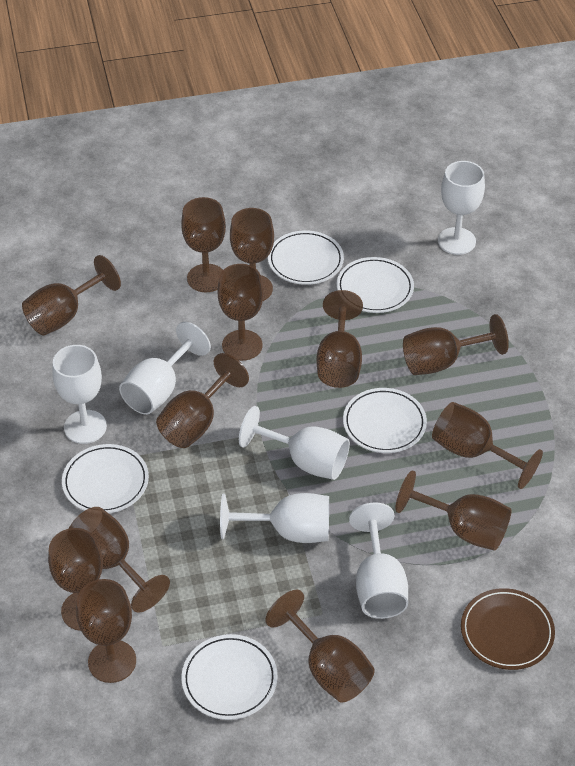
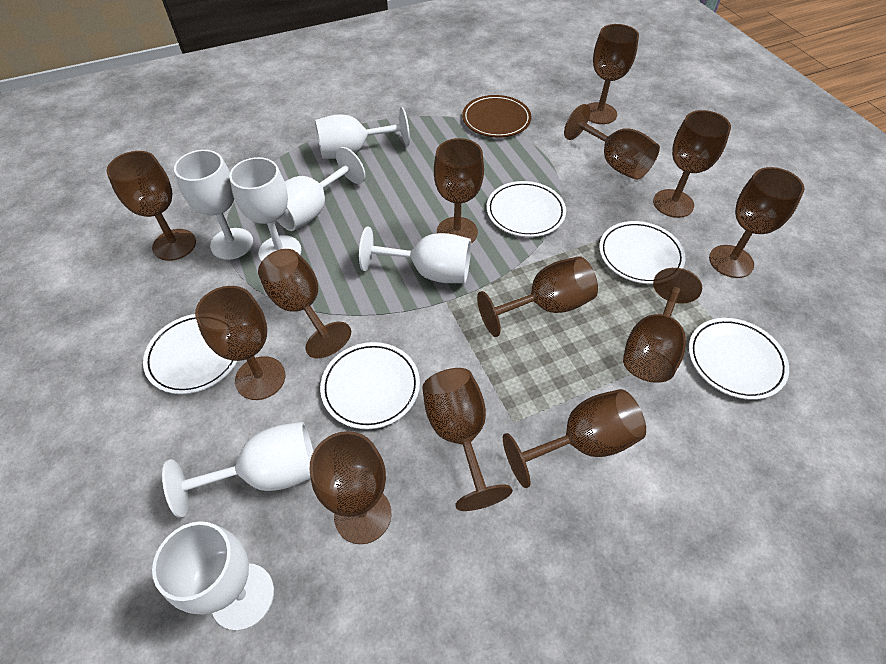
white goblet: 6 -> 7

